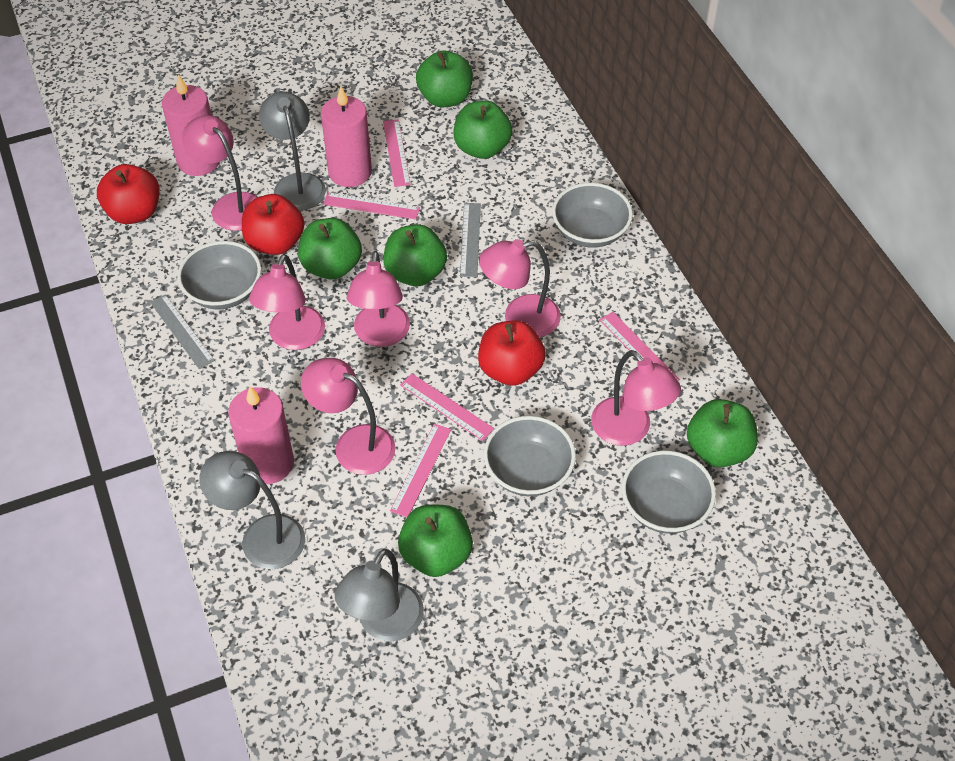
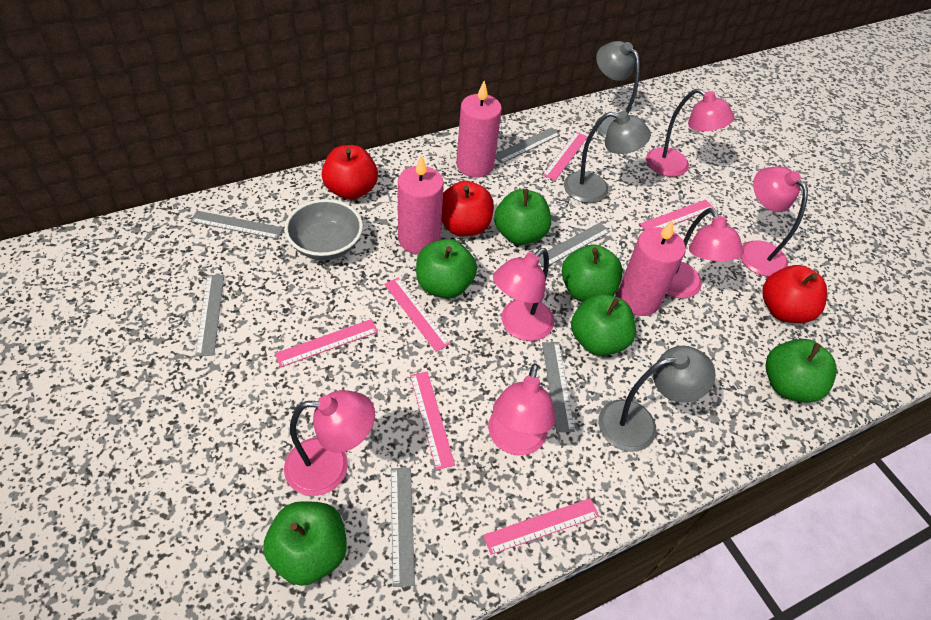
grey bowl: 4 -> 1
grey ruler: 2 -> 6
pink ruler: 5 -> 6

